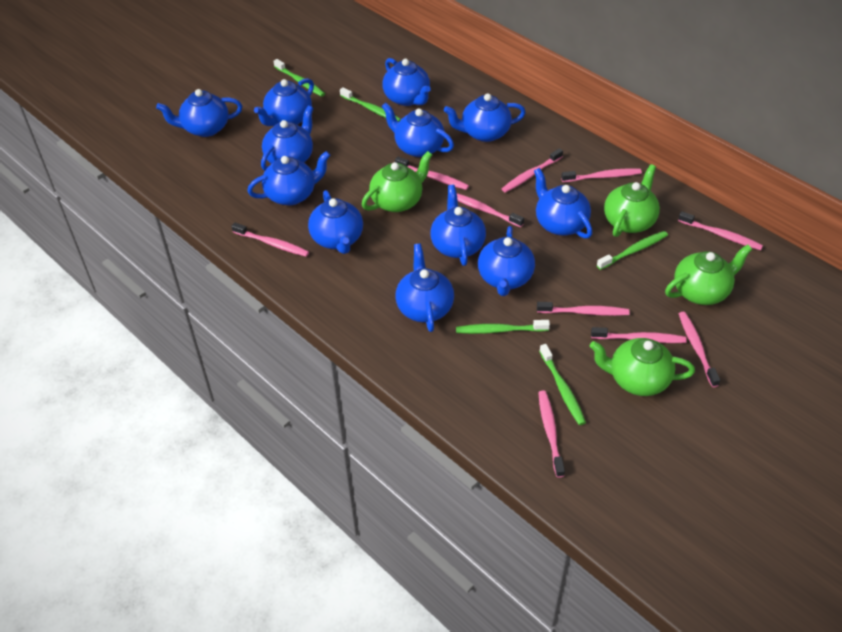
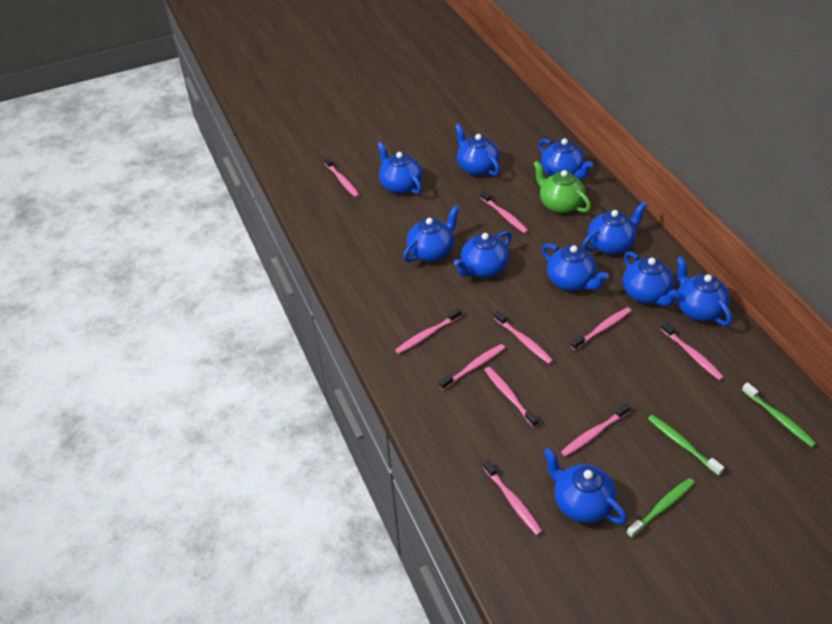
blue teapot: 12 -> 10
green teapot: 4 -> 1
green toothbrush: 5 -> 3

